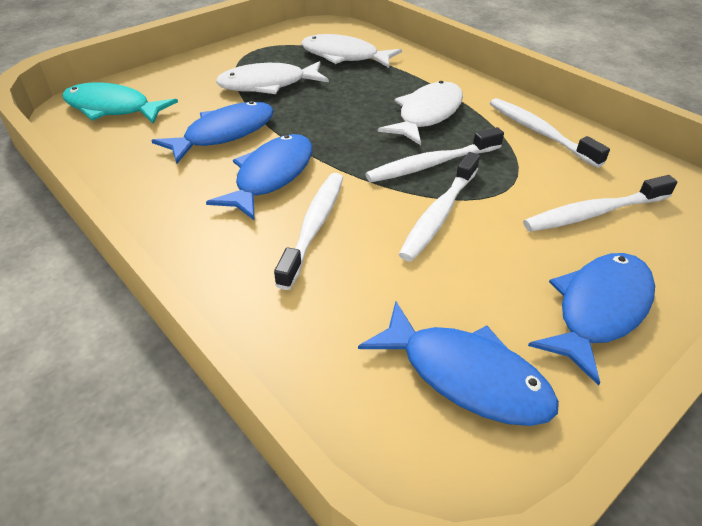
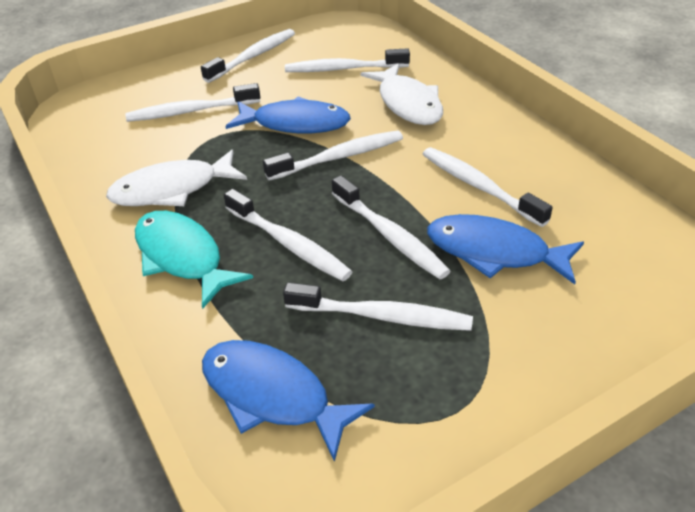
blue fish: 4 -> 3
white fish: 3 -> 2
white toothbrush: 5 -> 8

